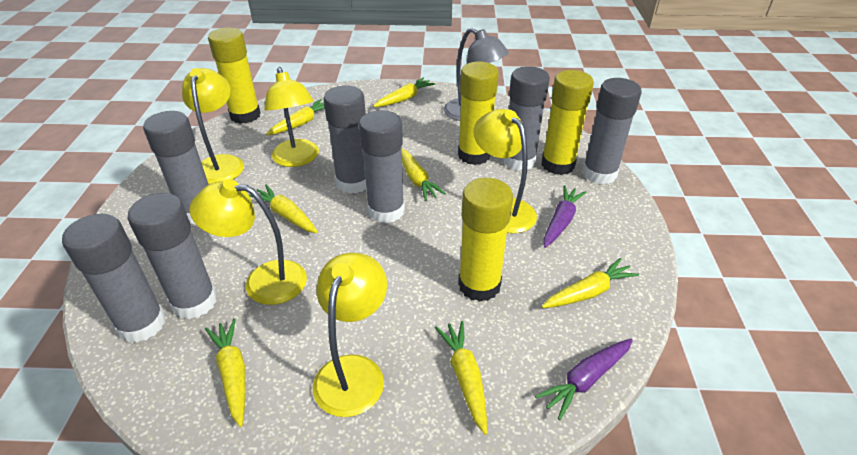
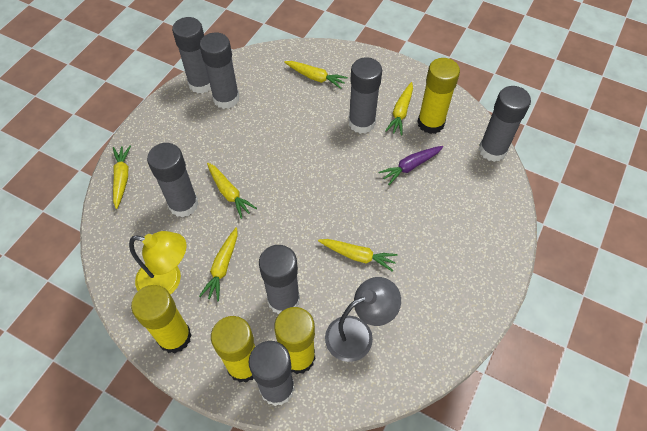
purple carrot: 2 -> 1
yellow carrot: 7 -> 6
yellow lamp: 5 -> 1

